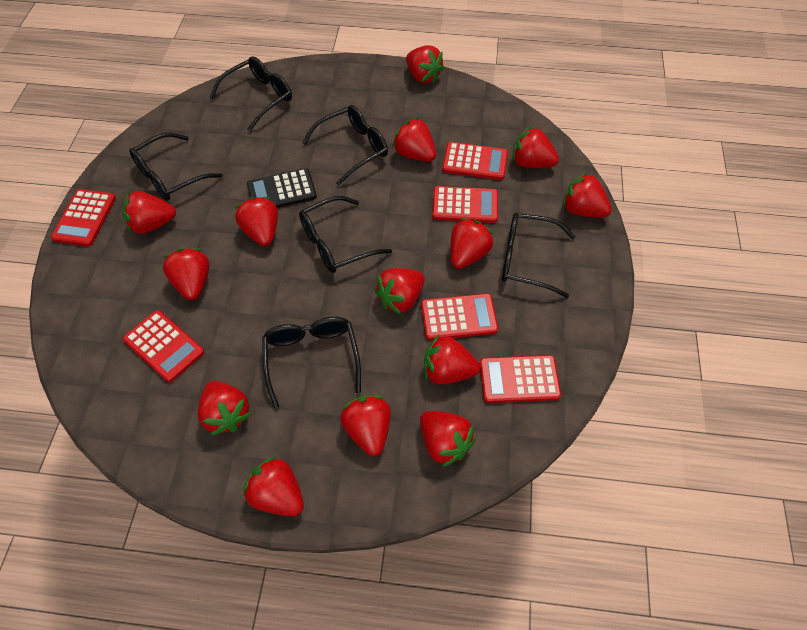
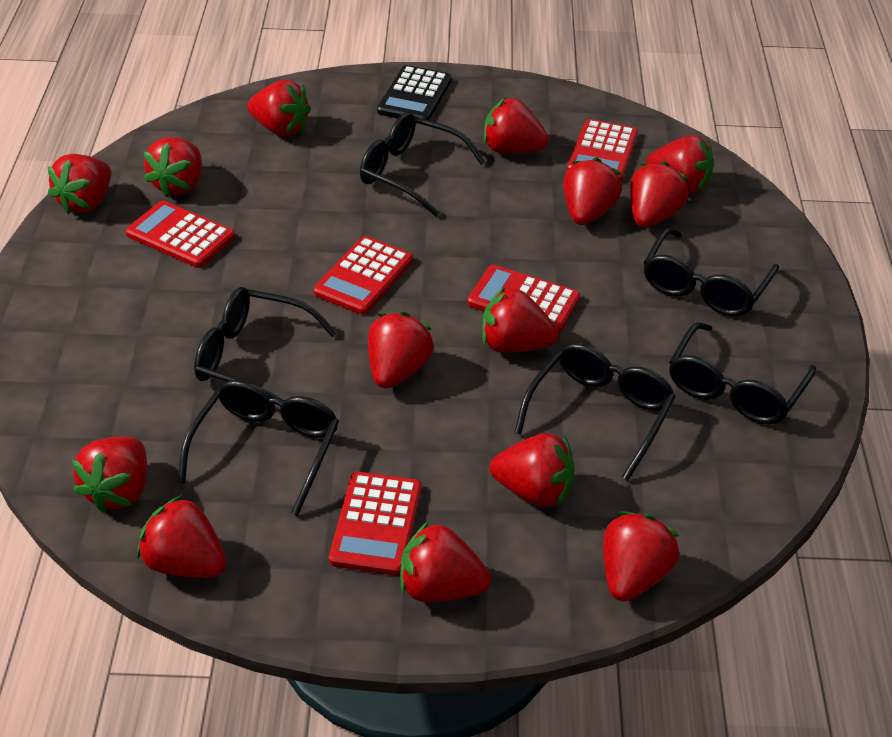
red calculator: 6 -> 5

